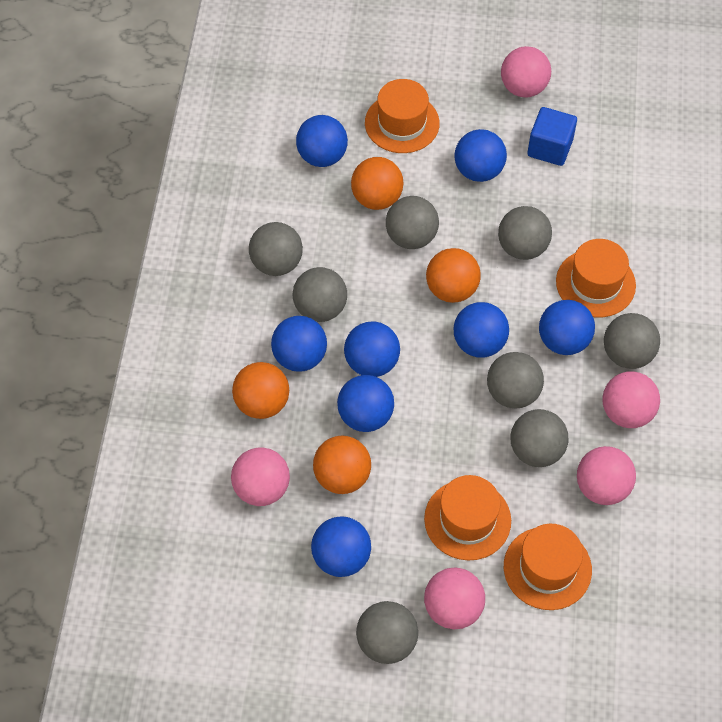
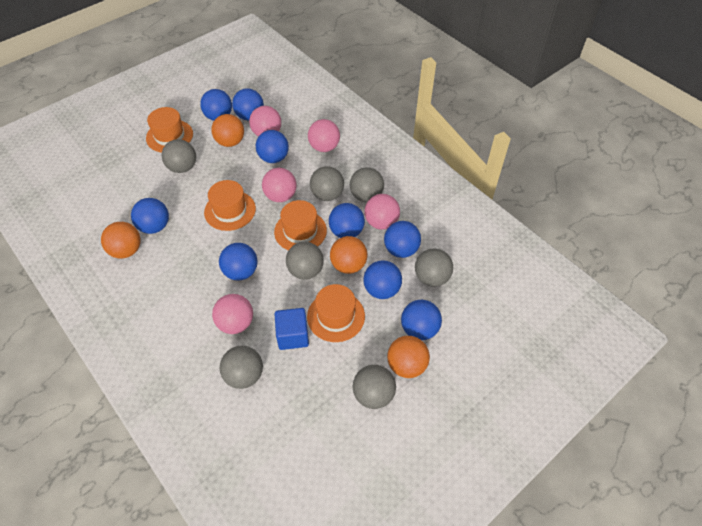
blue ball: 8 -> 9
grey ball: 8 -> 7

